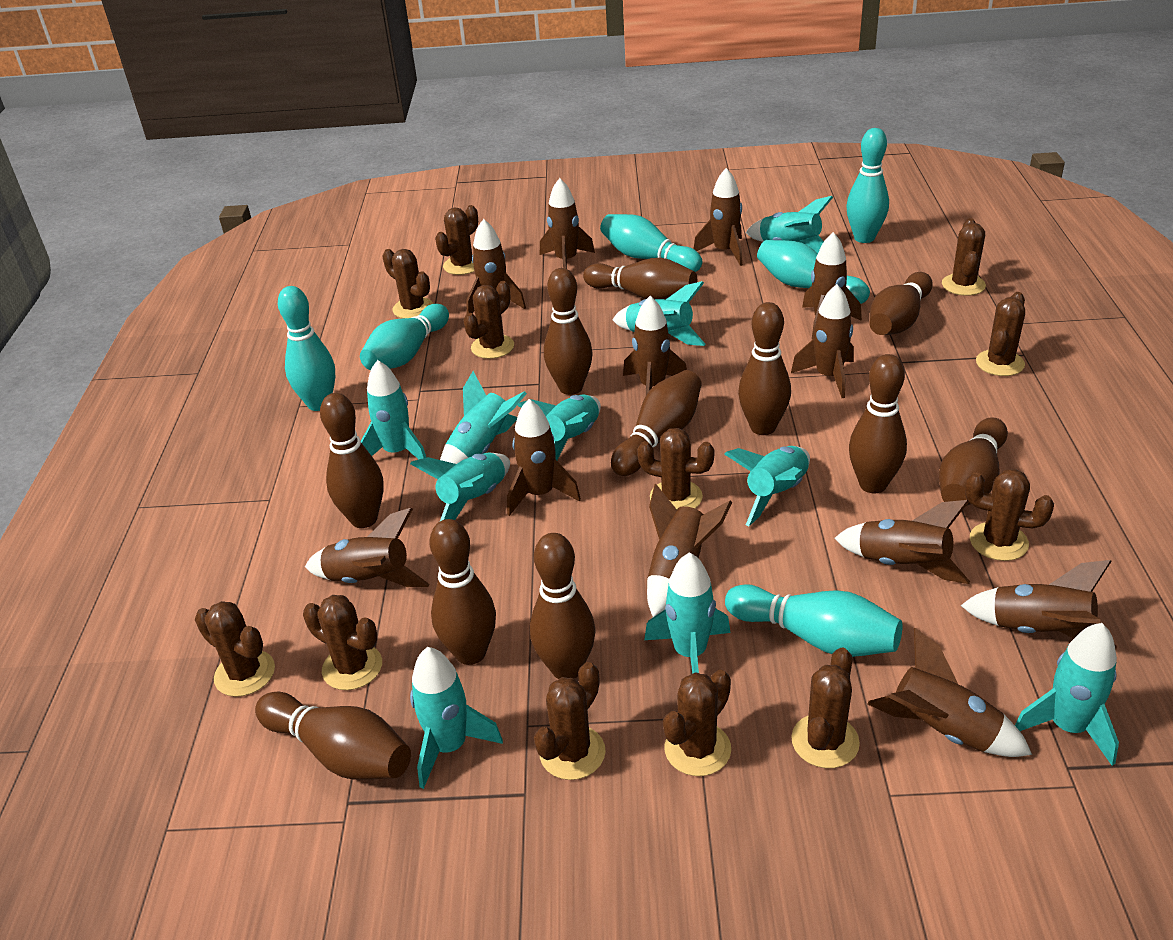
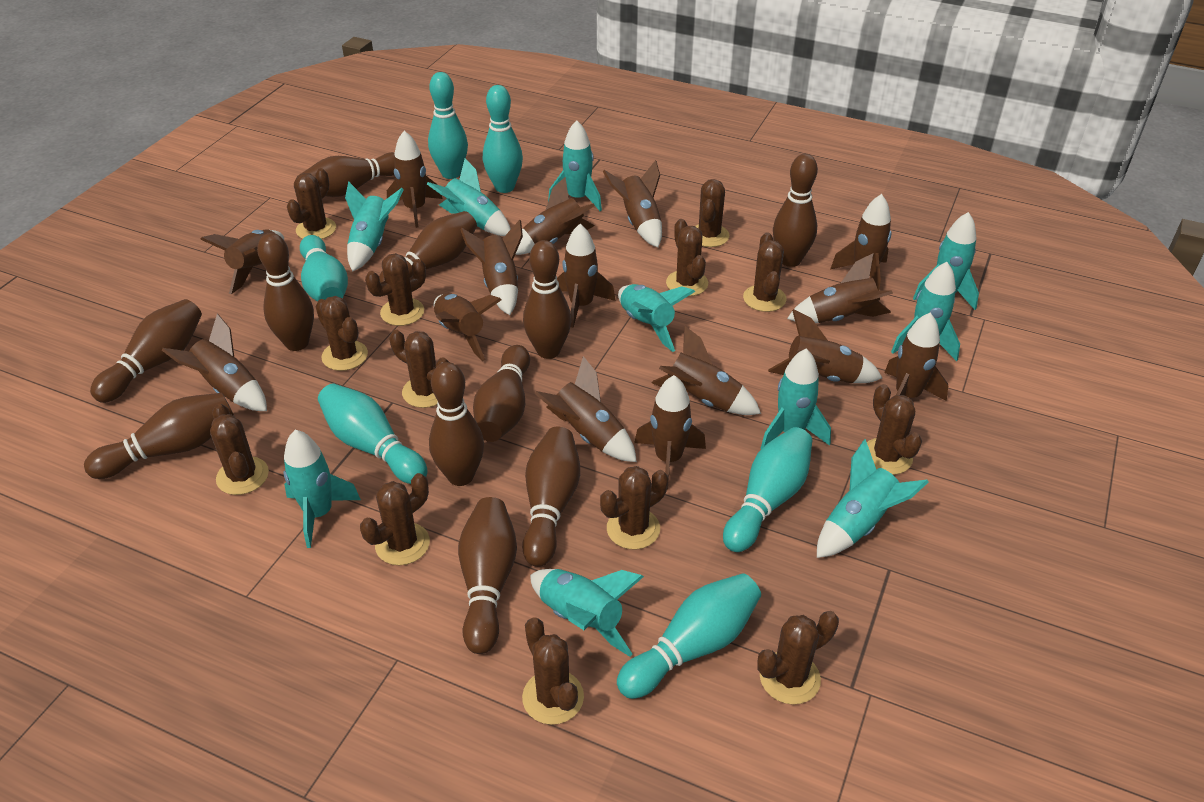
brown cactus: 12 -> 13
brown rocket: 12 -> 15

